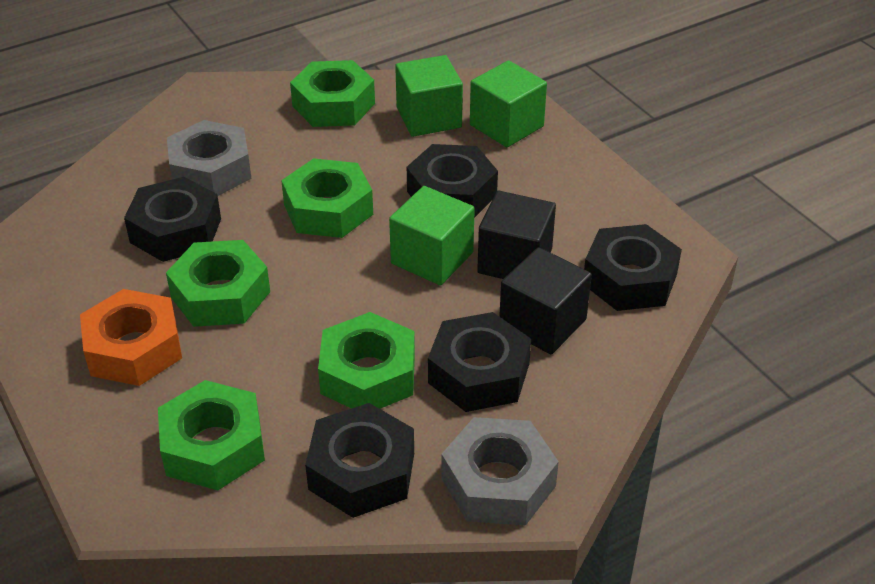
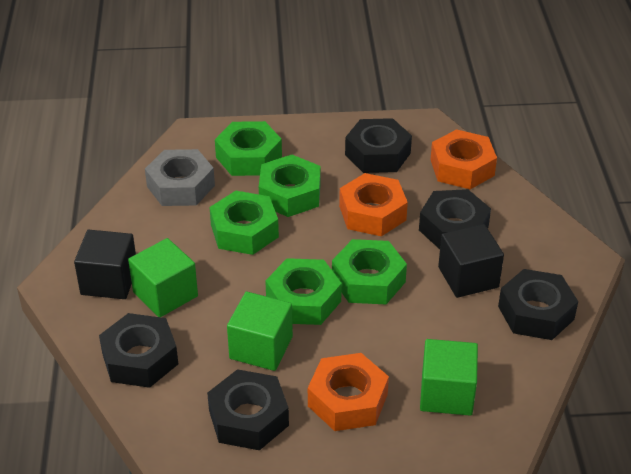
grey nut: 2 -> 1
orange nut: 1 -> 3

